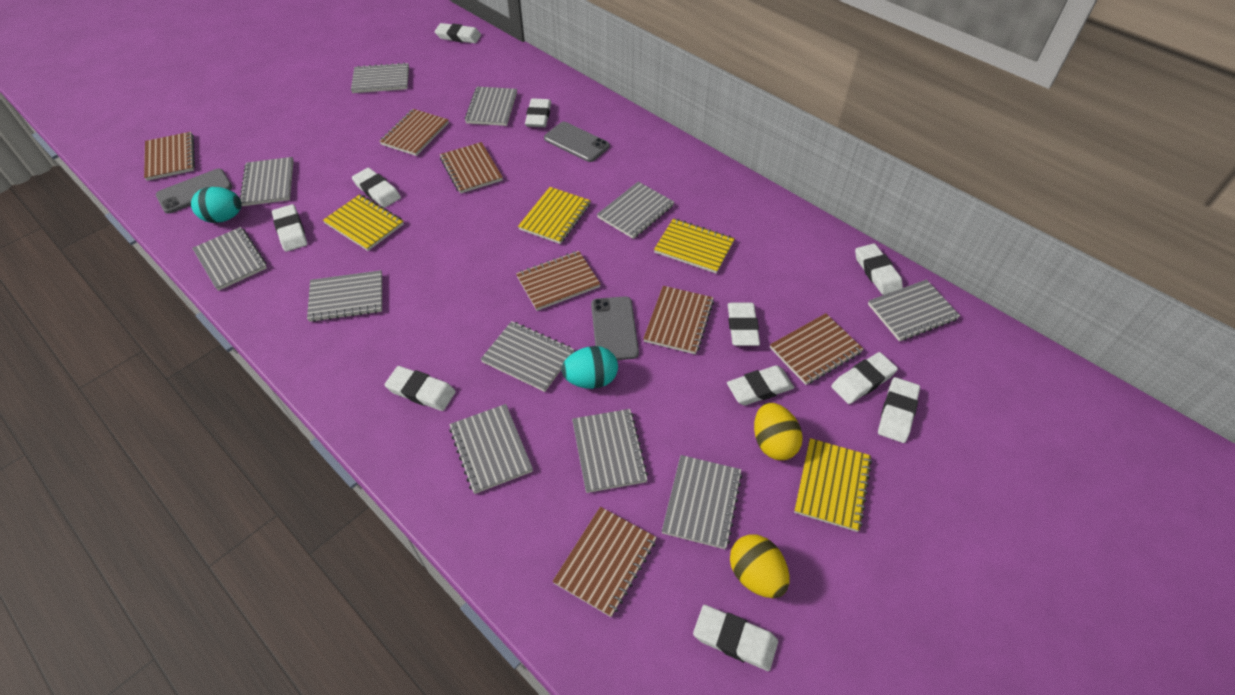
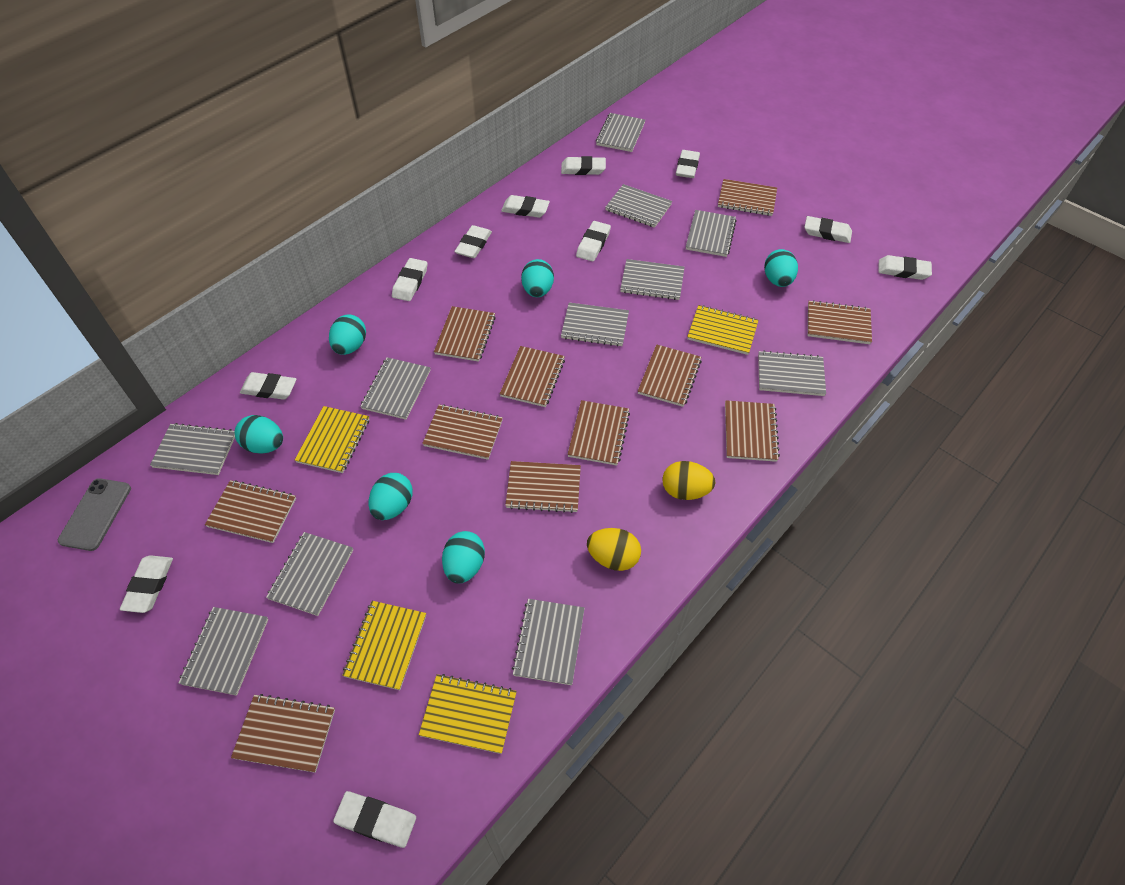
brown notebook: 7 -> 11
grey phone: 3 -> 1
turquoise egg: 2 -> 6

